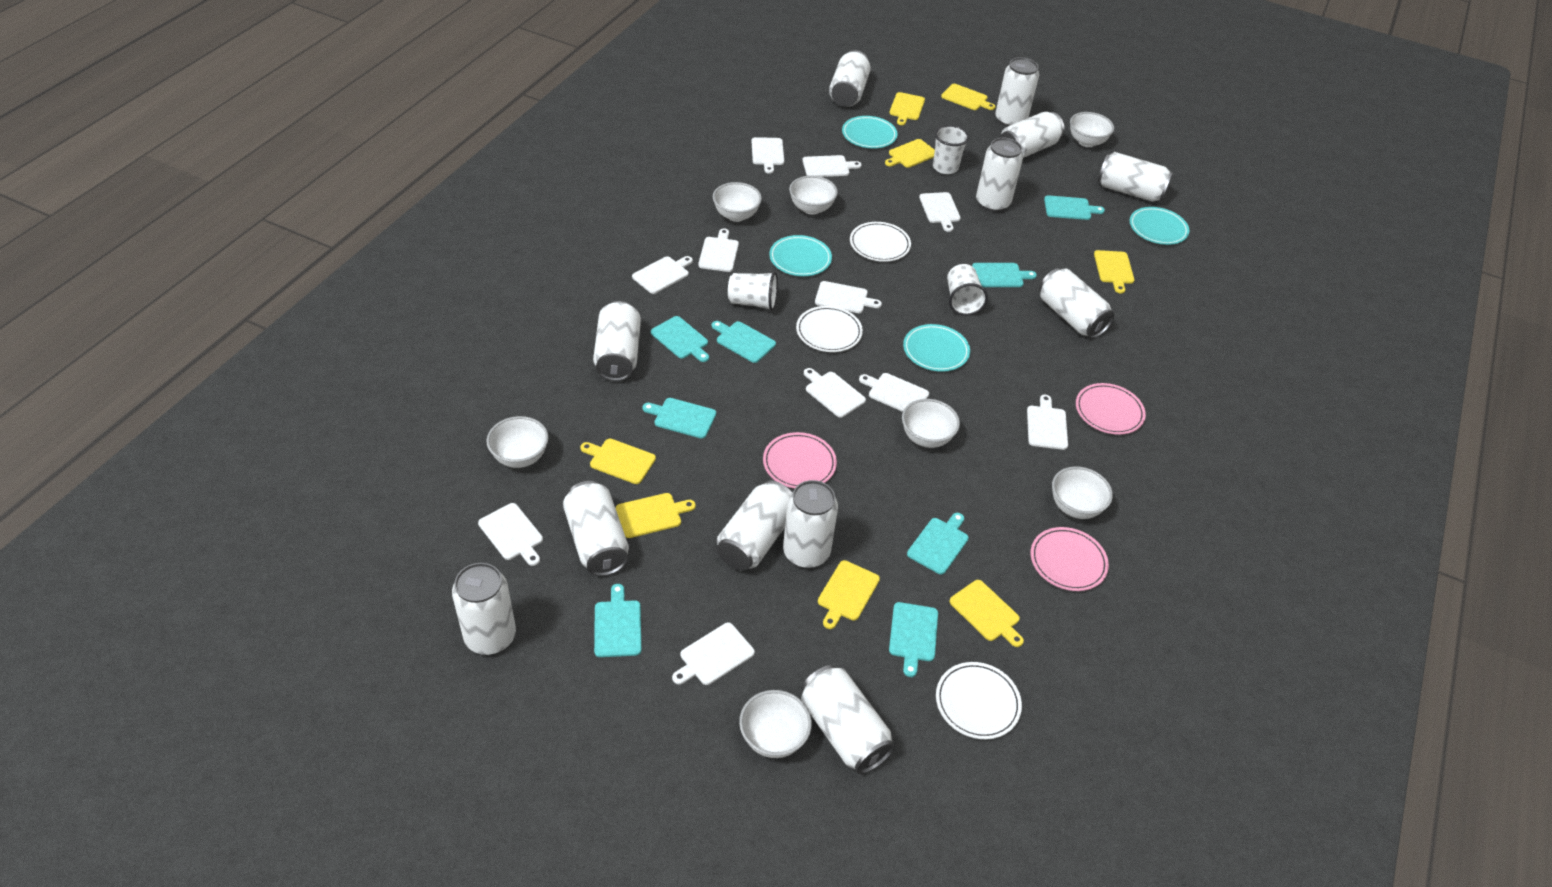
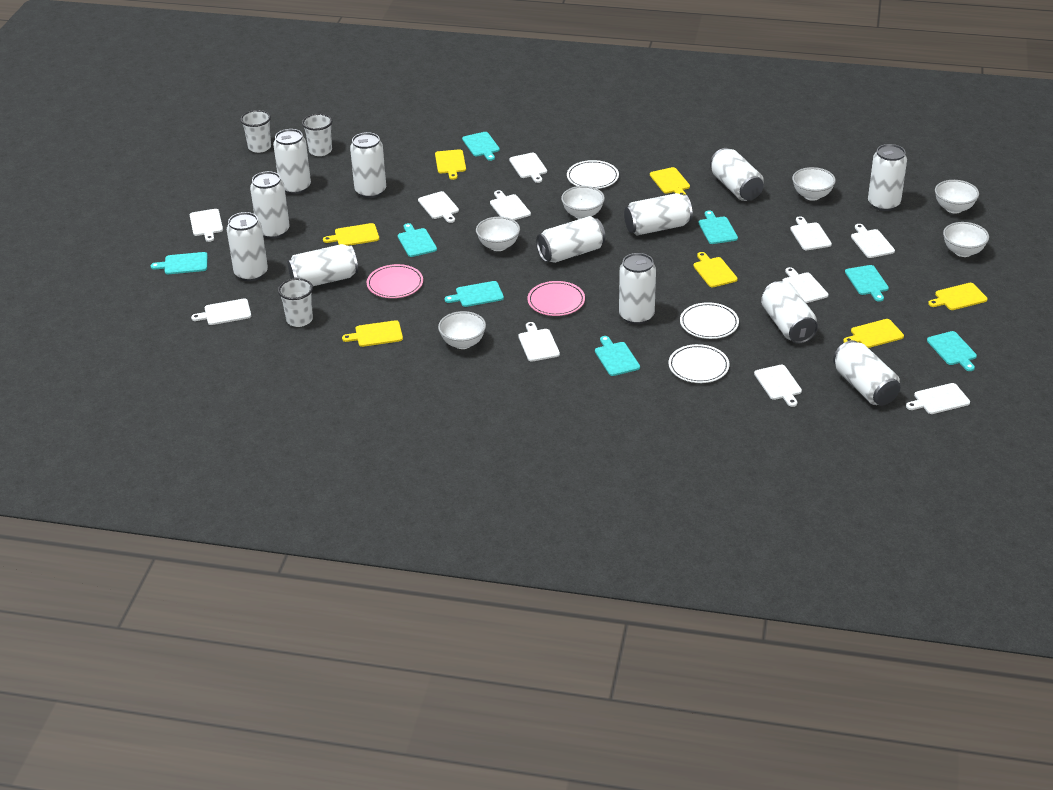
pink plate: 3 -> 2
turquoise plate: 4 -> 0
white bowl: 7 -> 6
yellow cutting board: 8 -> 7

